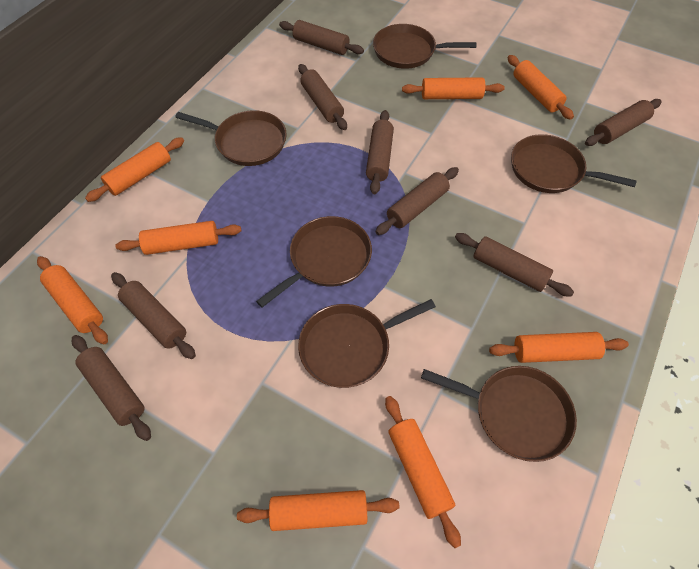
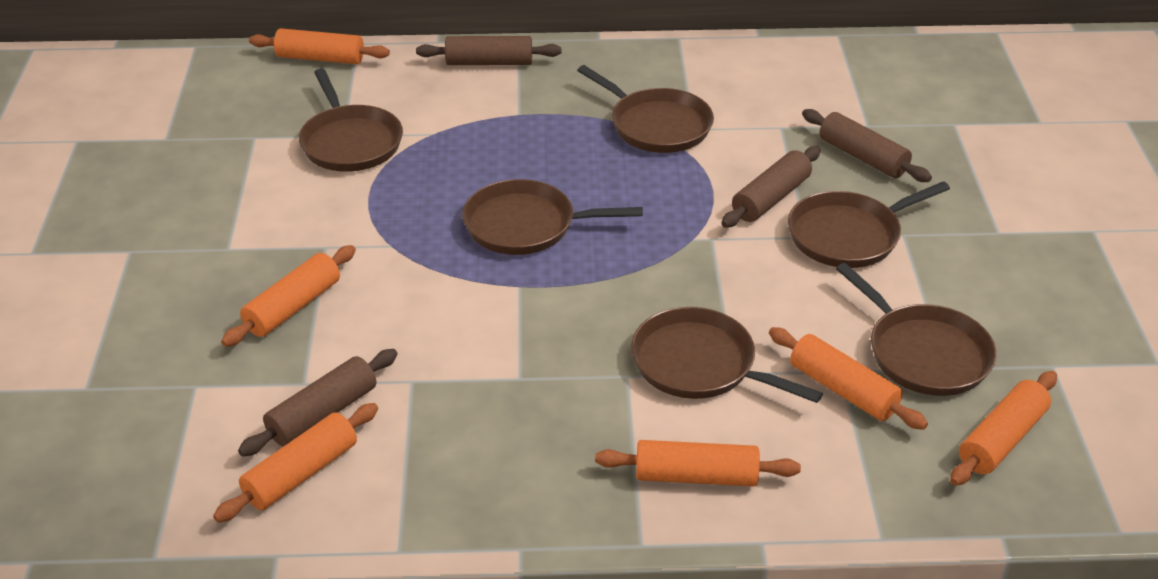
brown rolling pin: 8 -> 4
orange rolling pin: 8 -> 6

